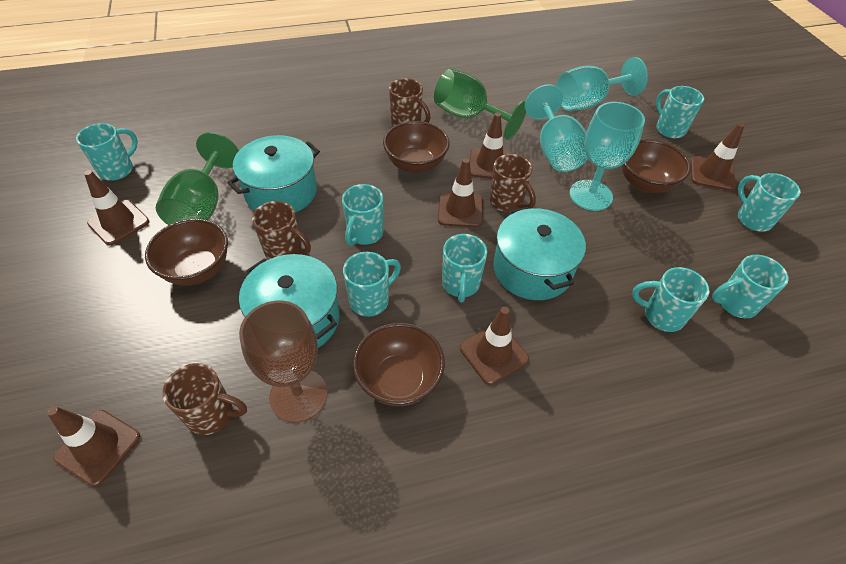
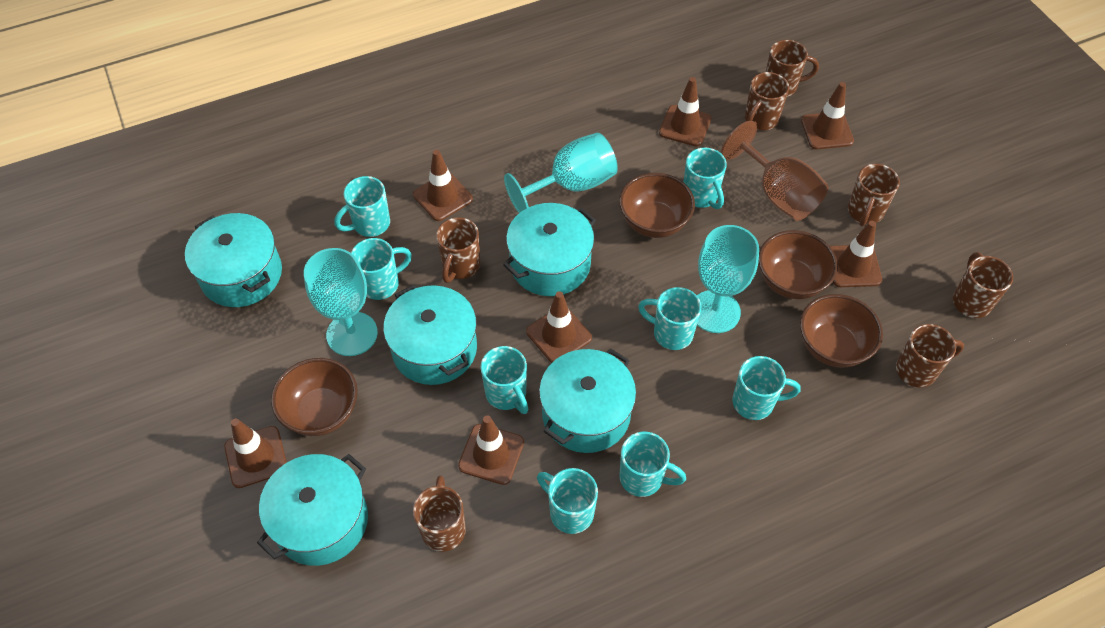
brown mug: 4 -> 7
brown traffic cone: 6 -> 7
green goblet: 2 -> 0
turquoise pot: 3 -> 5

